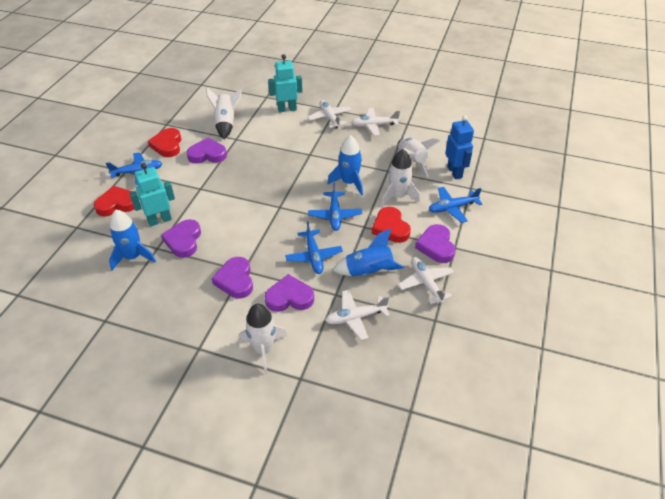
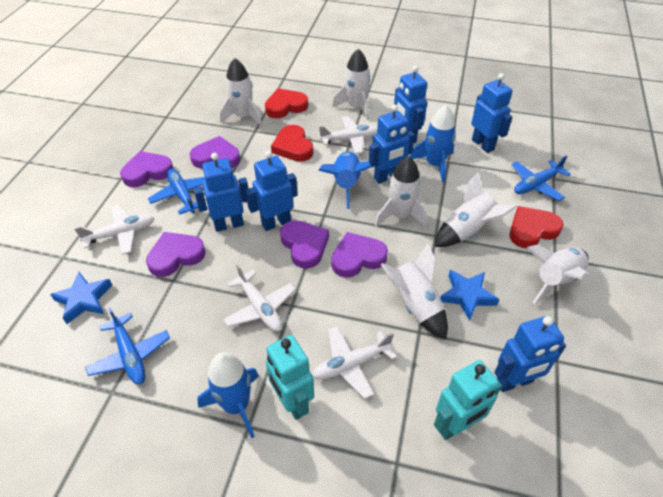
blue plane: 4 -> 3
blue robot: 1 -> 6
blue star: 0 -> 2
white rocket: 4 -> 6

